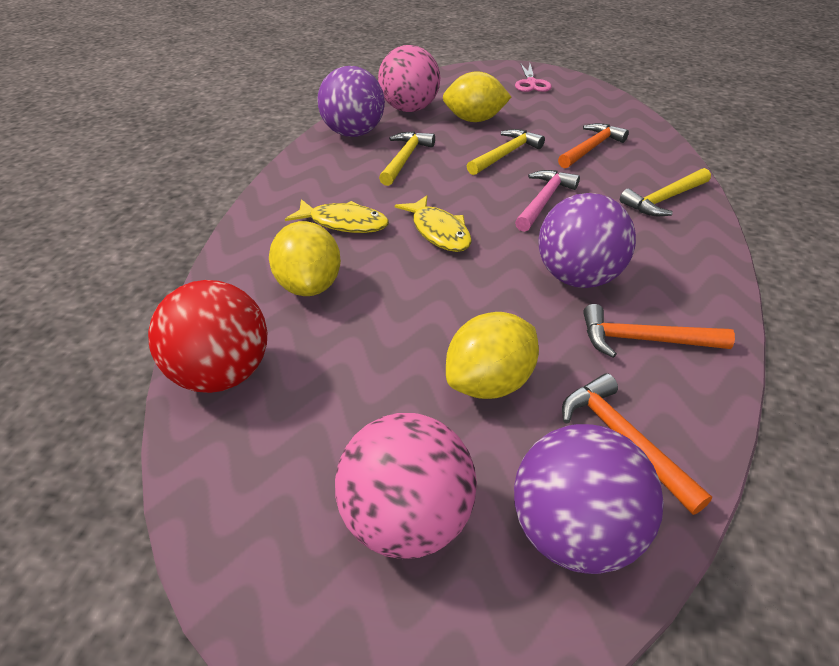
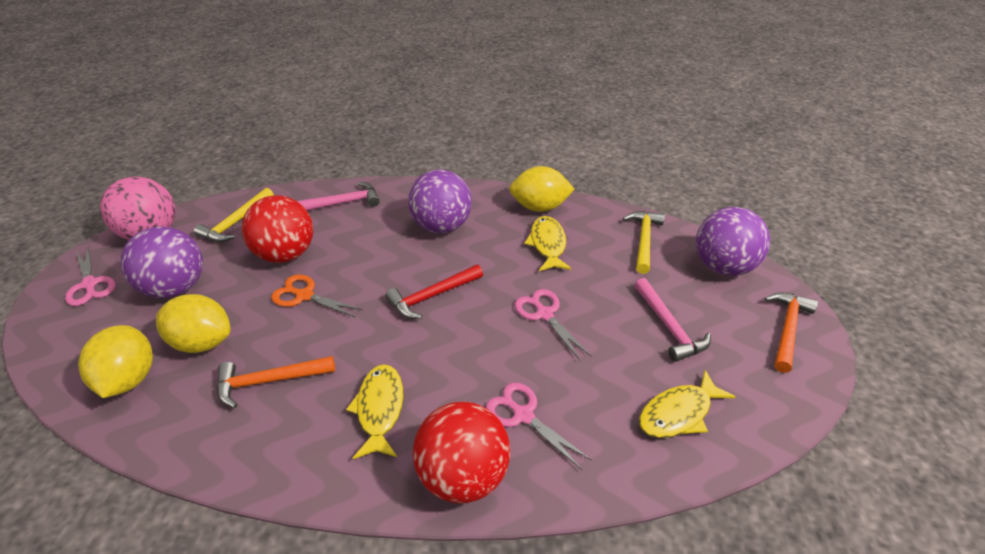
orange hammer: 3 -> 2
orange scissors: 0 -> 1
pink ball: 2 -> 1
pink hammer: 1 -> 2
pink scissors: 1 -> 3
red ball: 1 -> 2
red hammer: 0 -> 1
yellow fish: 2 -> 3
yellow hammer: 3 -> 2

